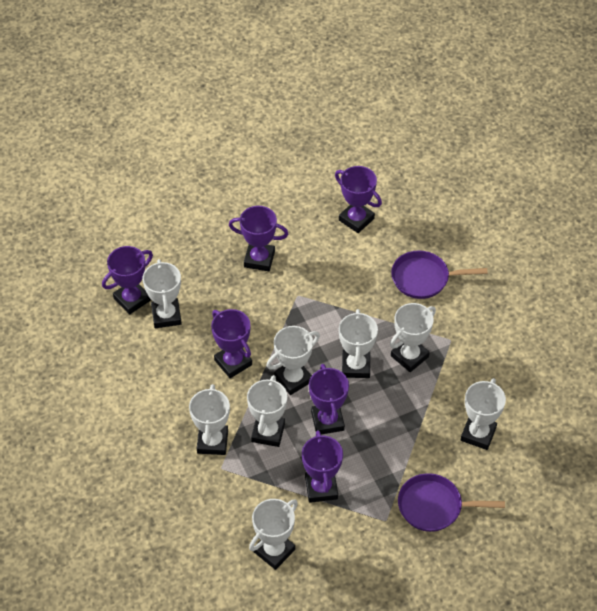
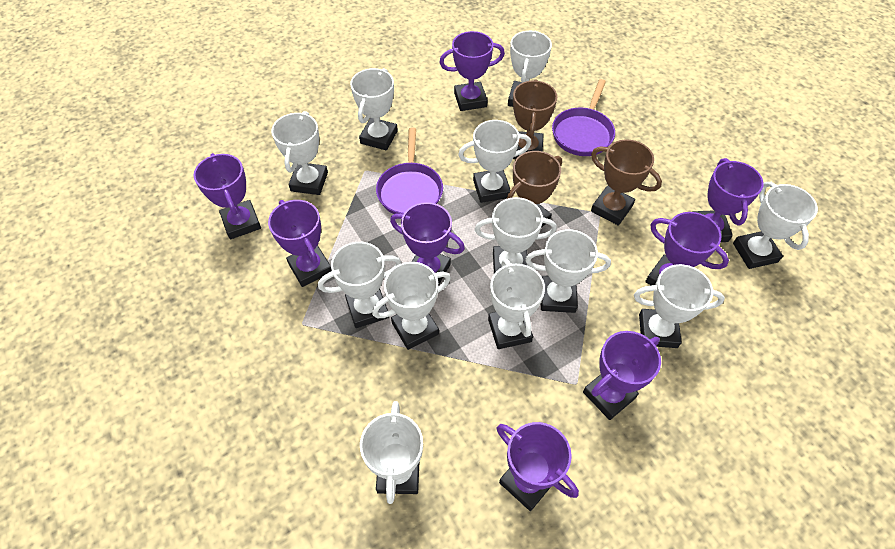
brown trophy: 0 -> 3
purple trophy: 6 -> 8
white trophy: 8 -> 12

